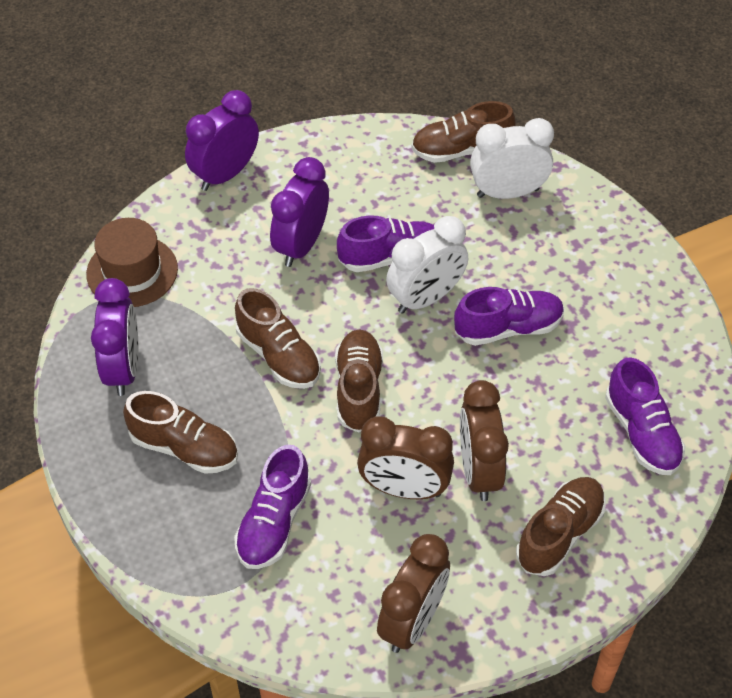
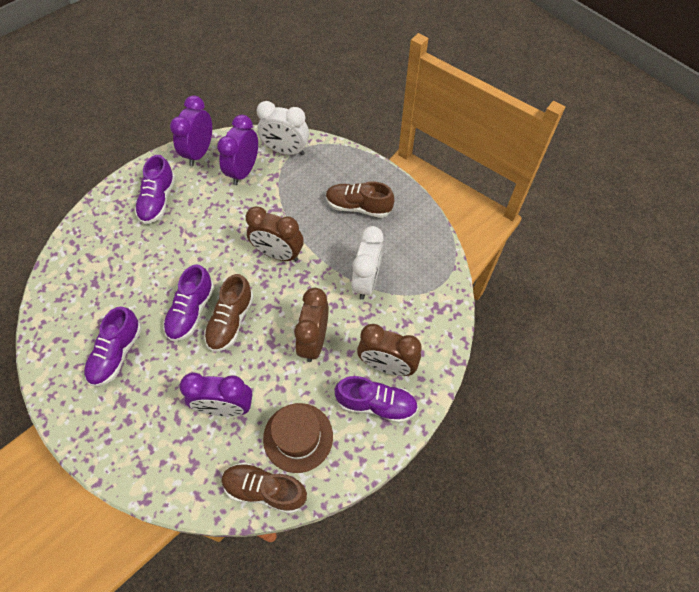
brown shoe: 5 -> 3

